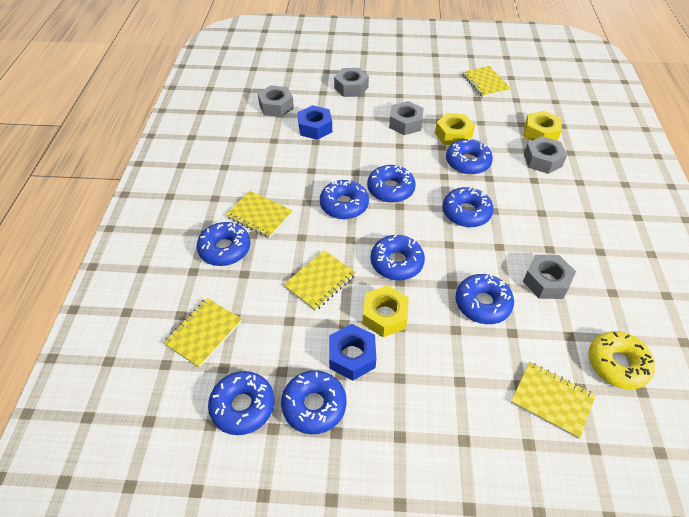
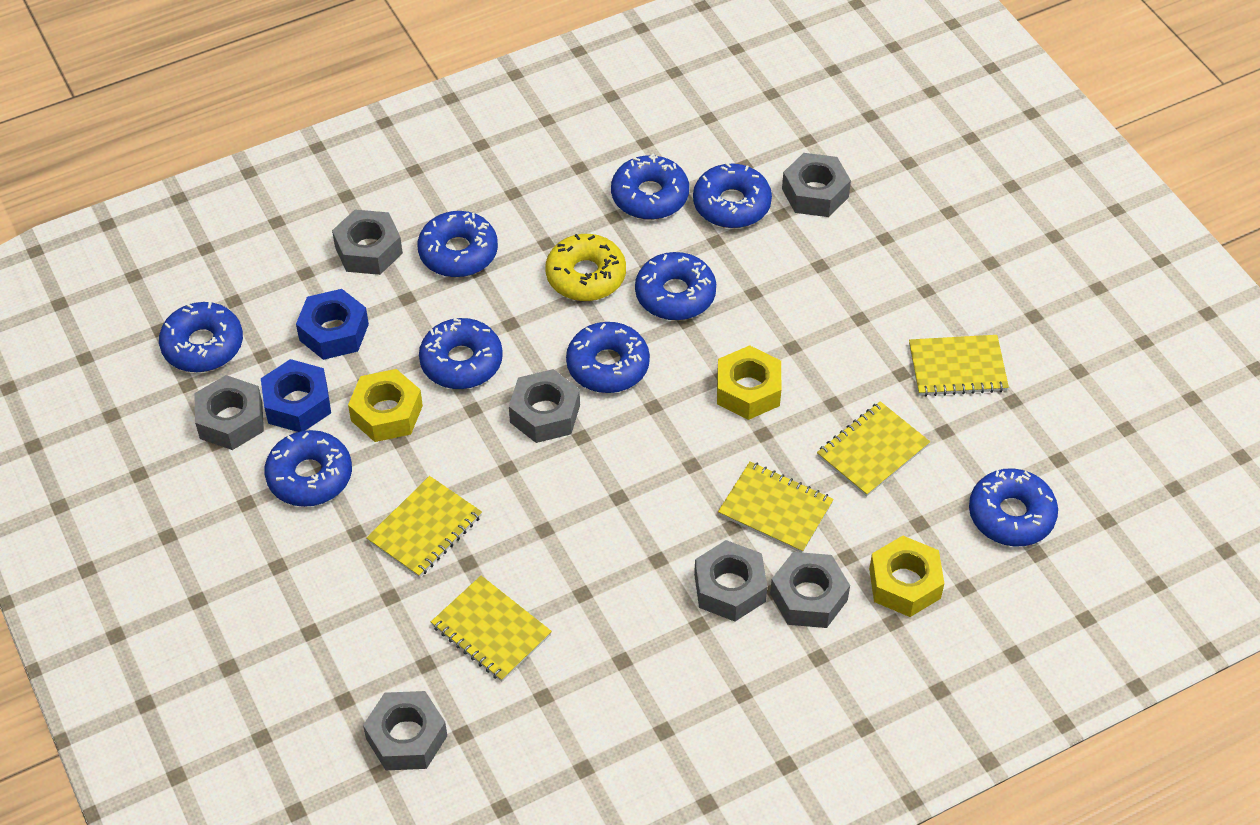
grey nut: 5 -> 7

